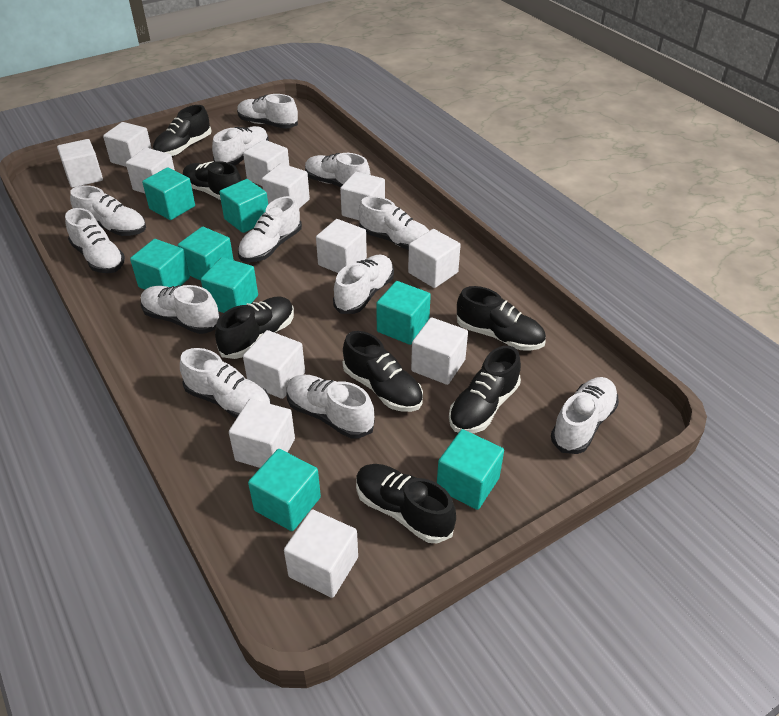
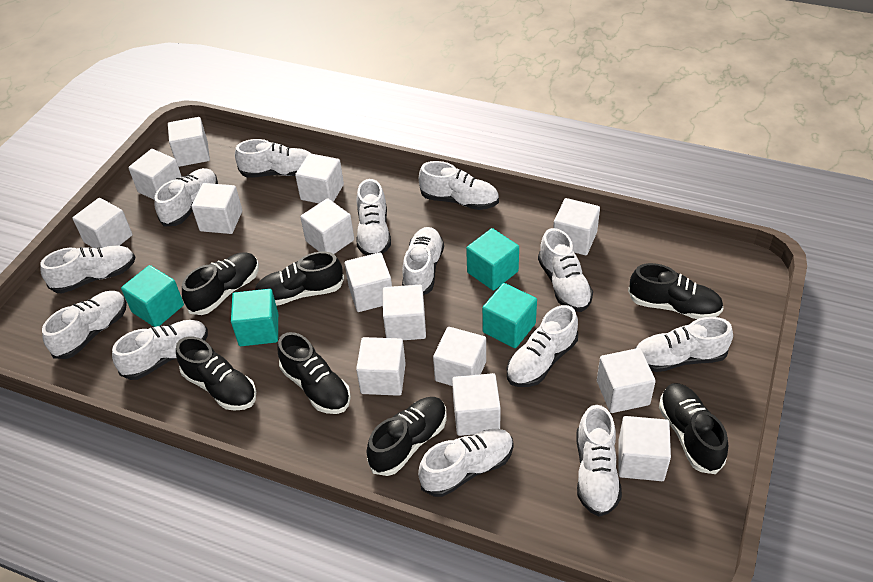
turquoise cube: 8 -> 4
white cube: 12 -> 14
white shoe: 12 -> 13

